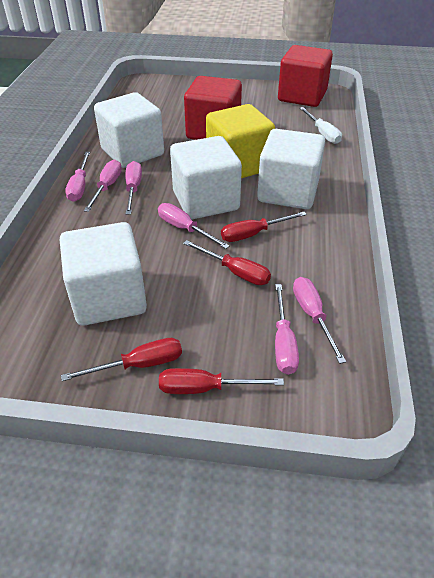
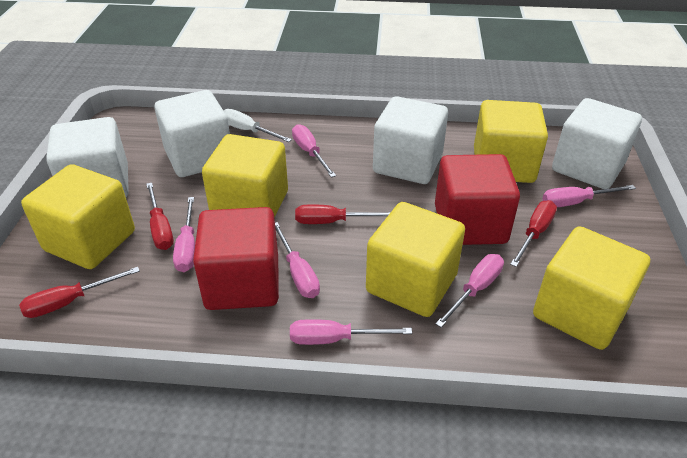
yellow cube: 1 -> 5

